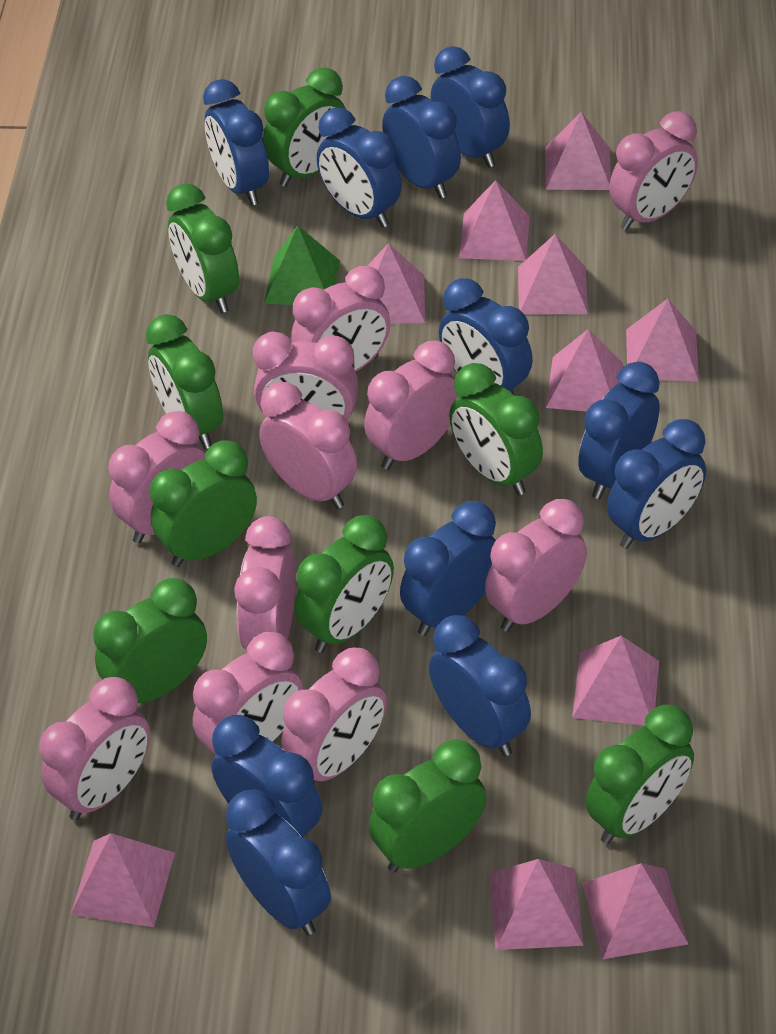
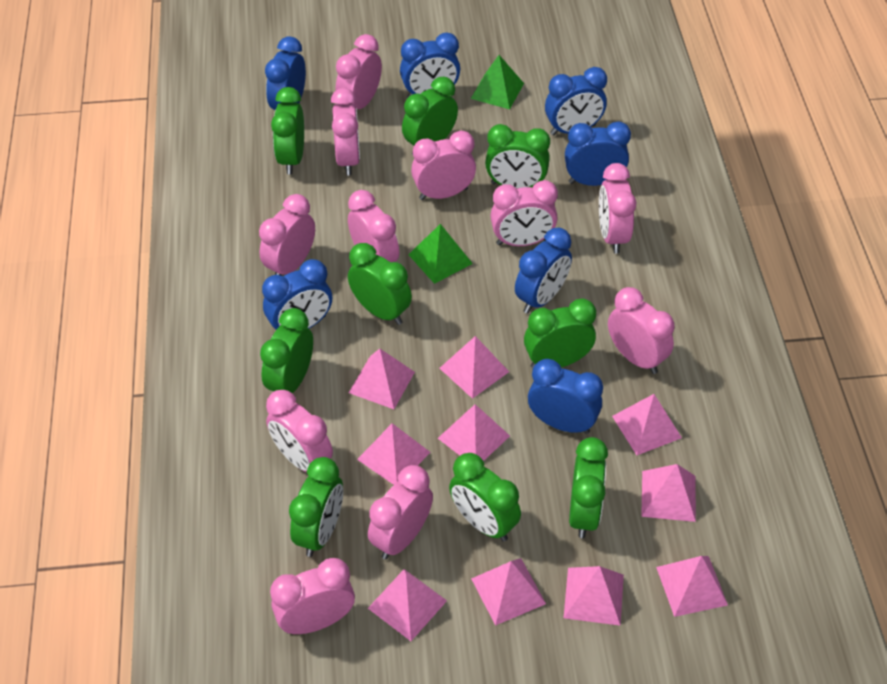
blue clock: 11 -> 7
green pyramid: 1 -> 2

